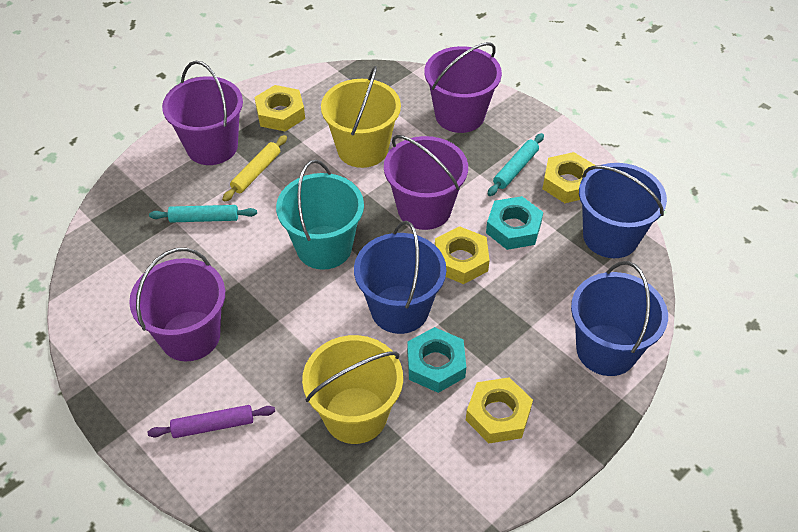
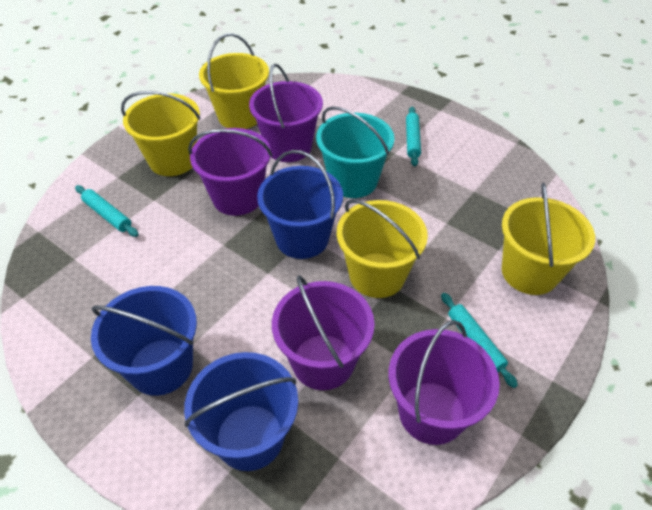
purple rolling pin: 1 -> 0
turquoise nut: 2 -> 0
turquoise rolling pin: 2 -> 3
yellow bucket: 2 -> 4
yellow nut: 4 -> 0
yellow rolling pin: 1 -> 0

